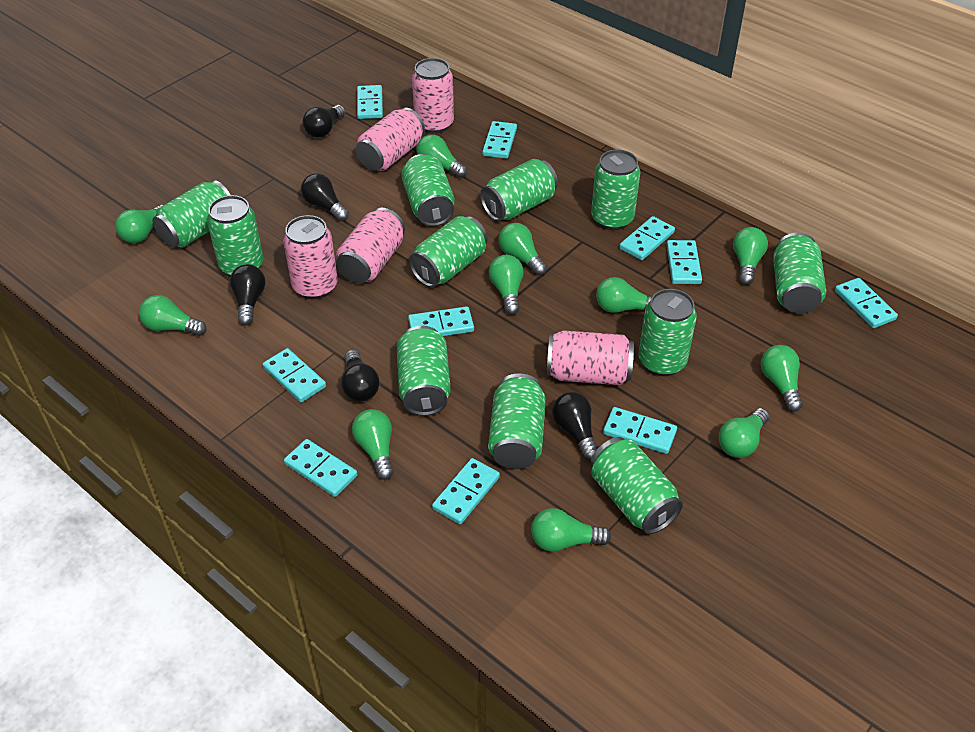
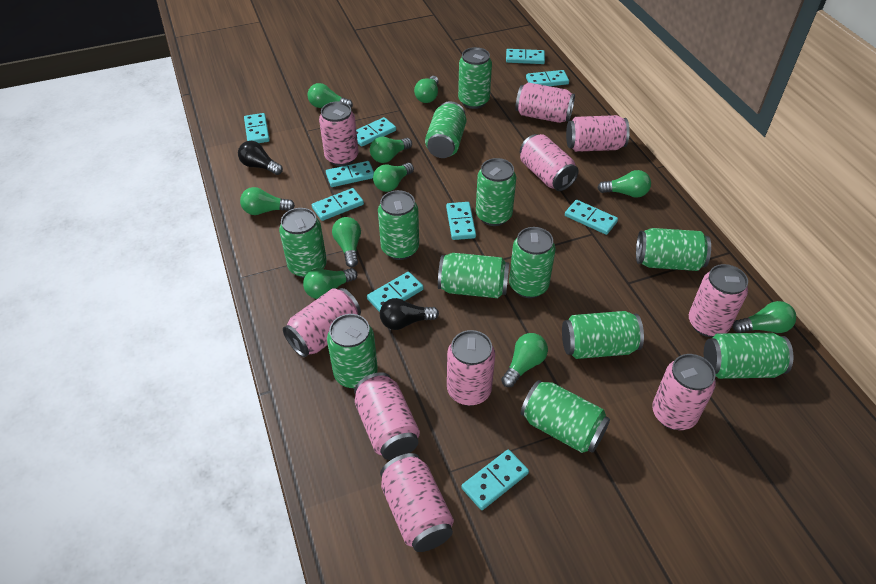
black light bulb: 5 -> 2
green can: 11 -> 12
green light bulb: 11 -> 10
pink can: 5 -> 10

